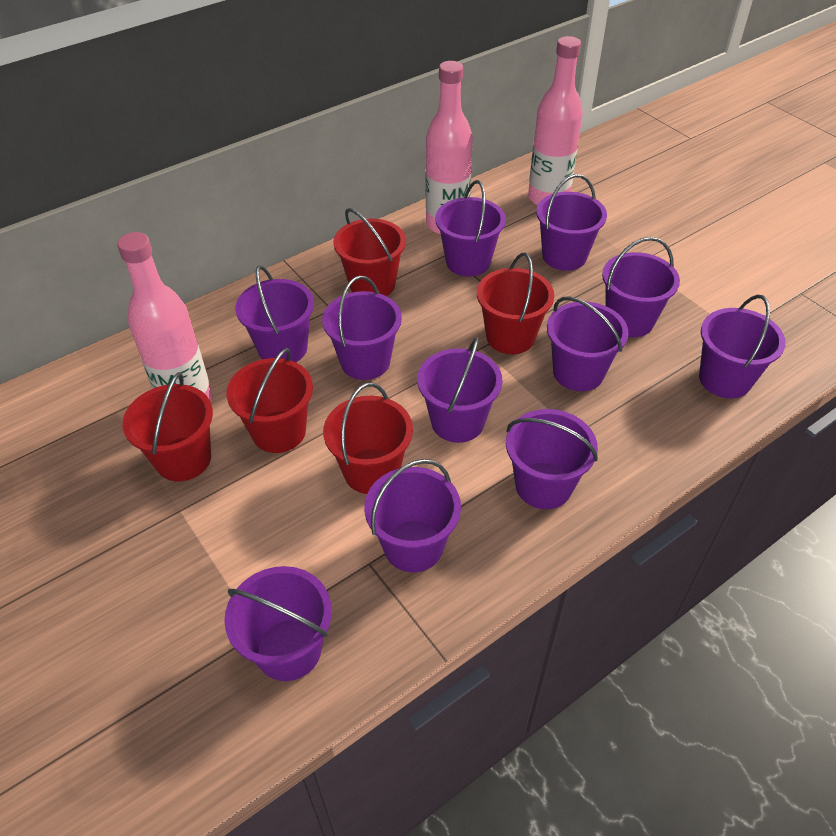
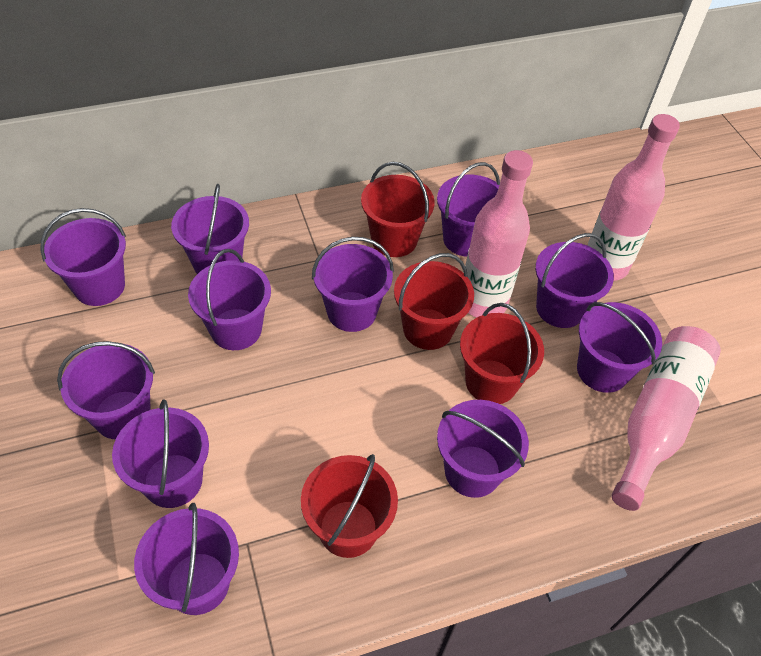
red bucket: 5 -> 4

